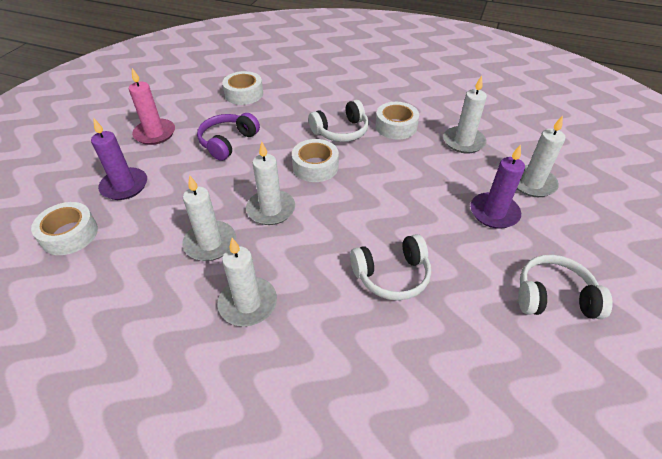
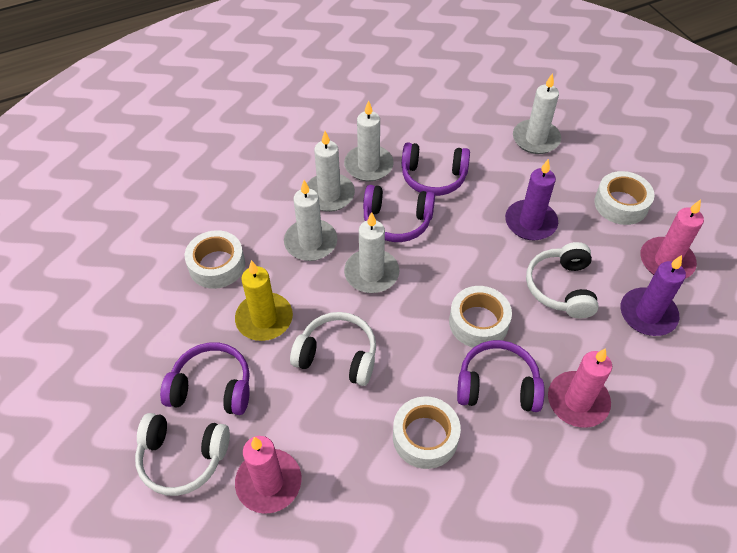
pink candle: 1 -> 3
purple headphones: 1 -> 4
yellow candle: 0 -> 1

